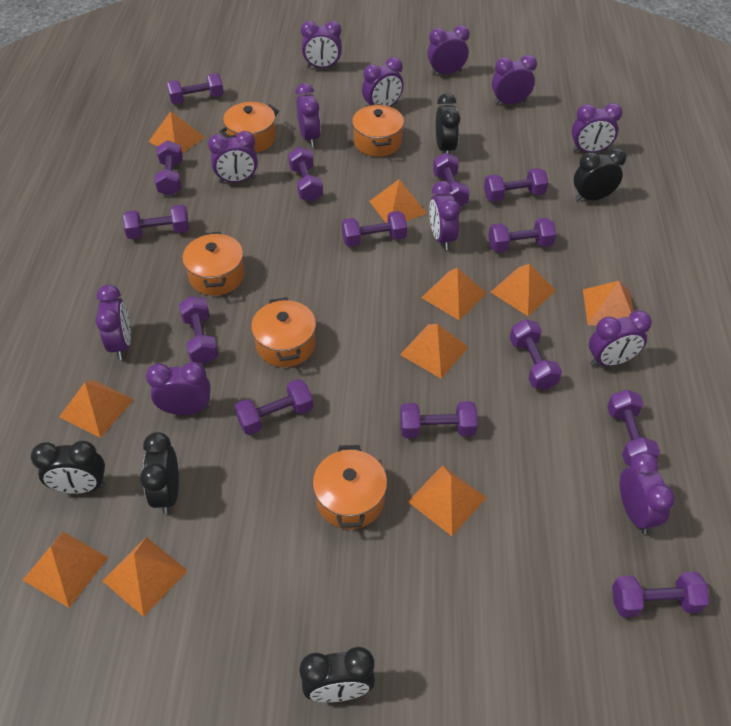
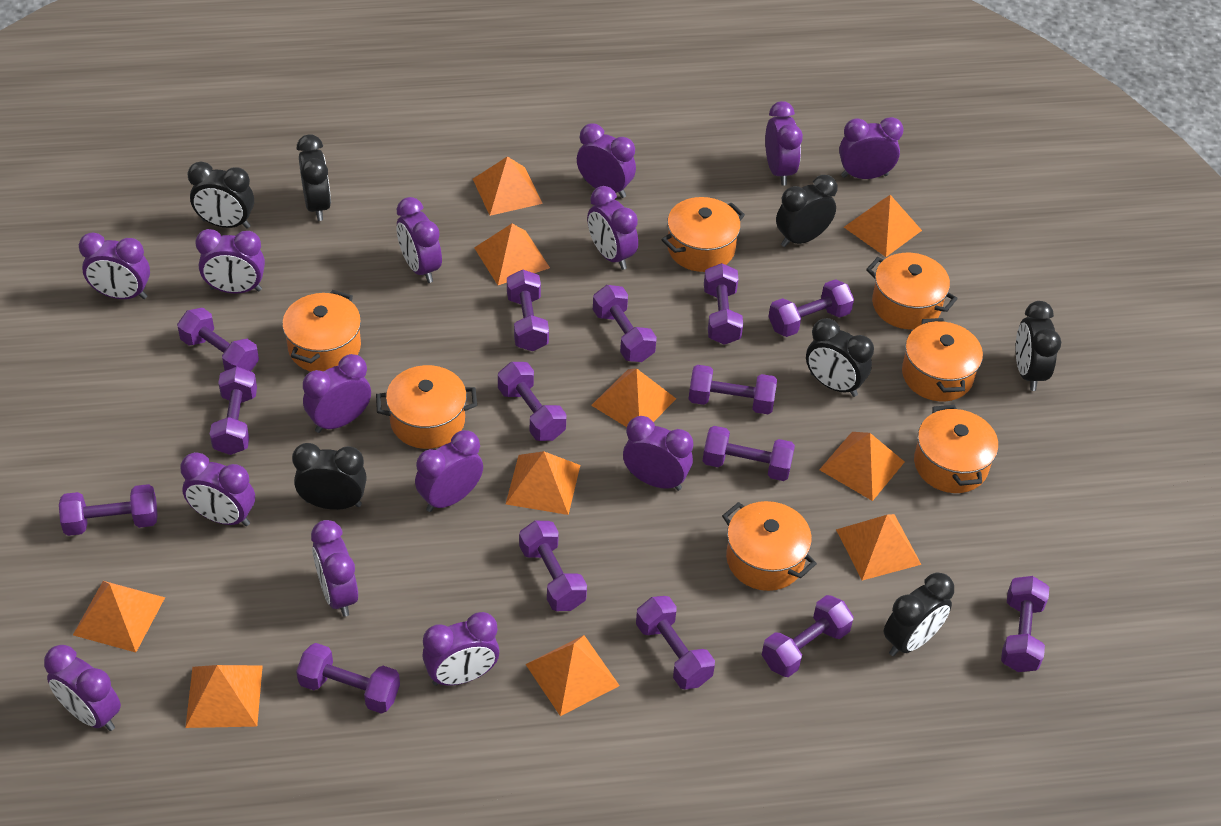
black clock: 5 -> 7
orange pot: 5 -> 7
purple clock: 12 -> 14
purple dumbbell: 14 -> 15

